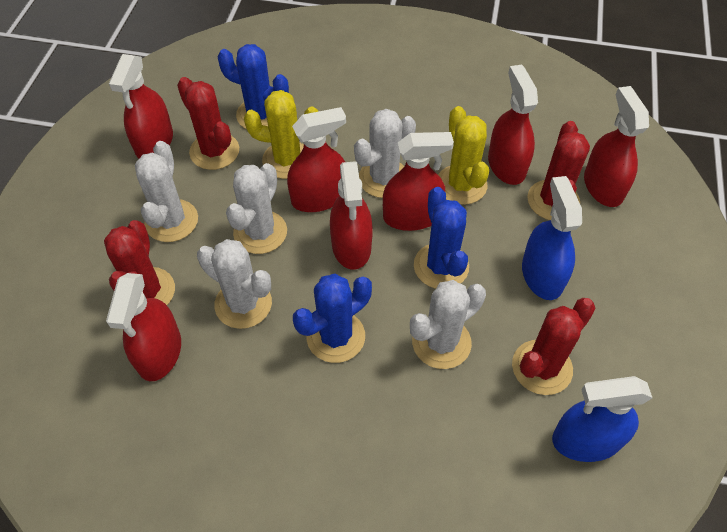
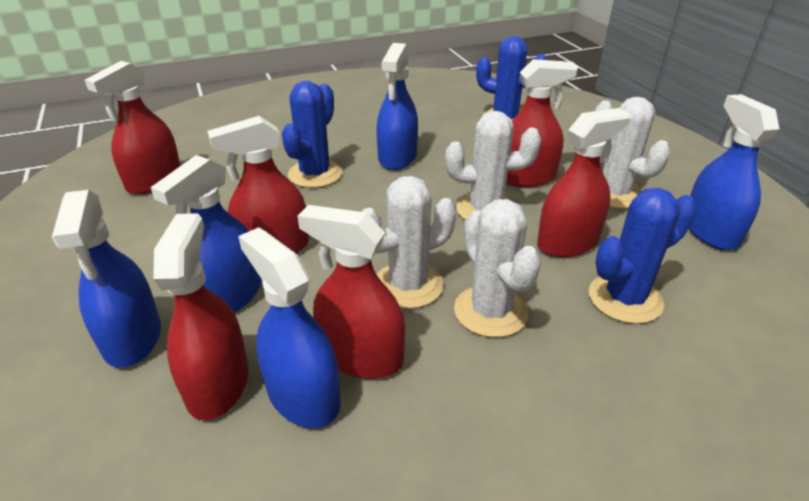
blue spray bottle: 2 -> 5
red cactus: 4 -> 0
red spray bottle: 7 -> 6
white cactus: 5 -> 4
yellow cactus: 2 -> 0

